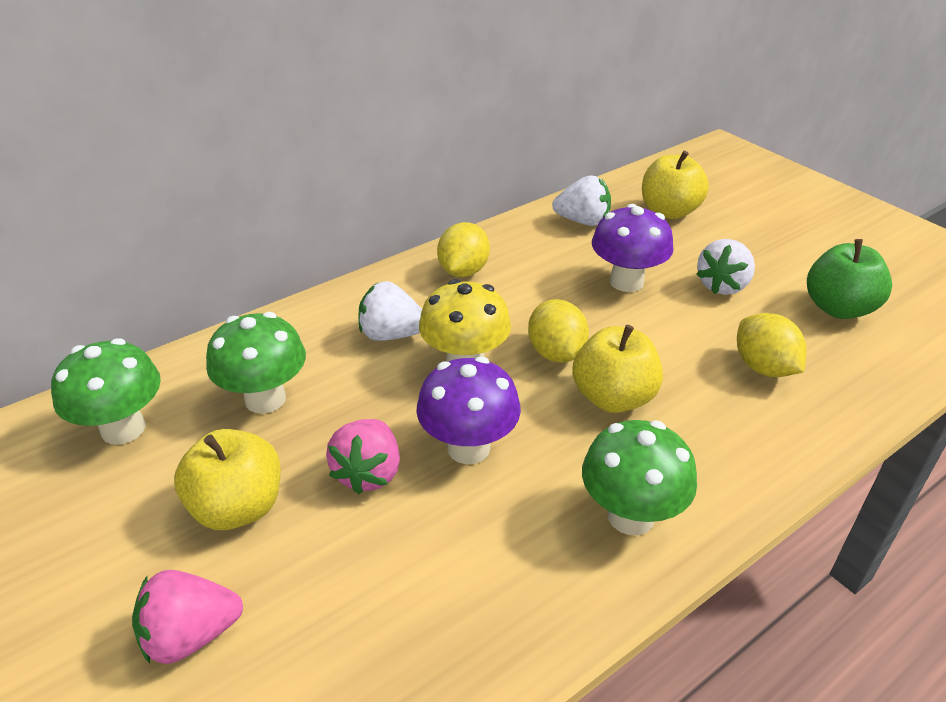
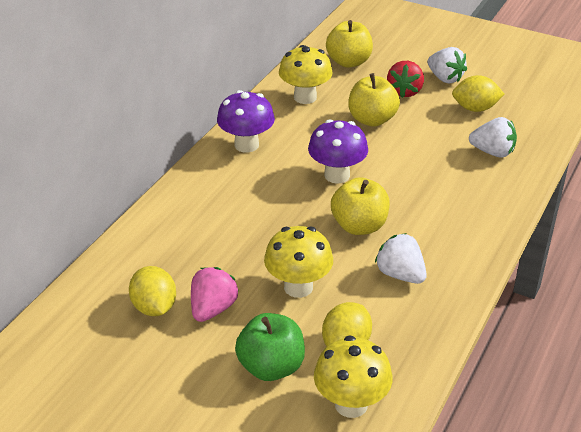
green mushroom: 3 -> 0
pink strawberry: 2 -> 1
red strawberry: 0 -> 1
yellow mushroom: 1 -> 3

